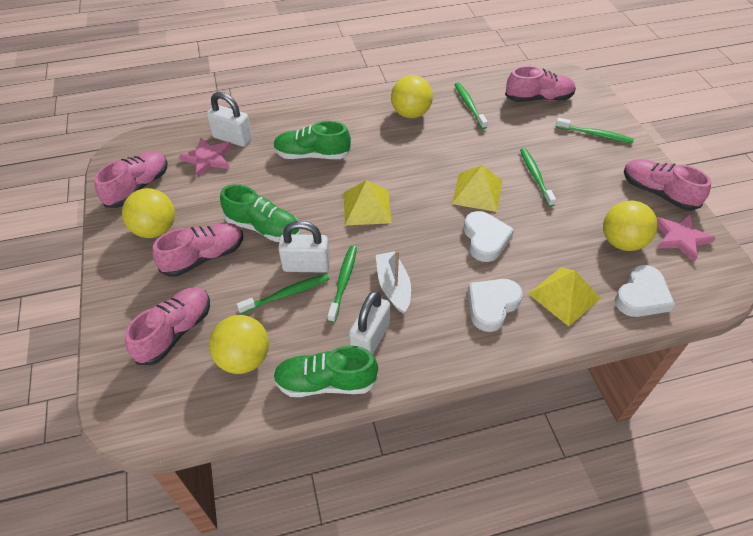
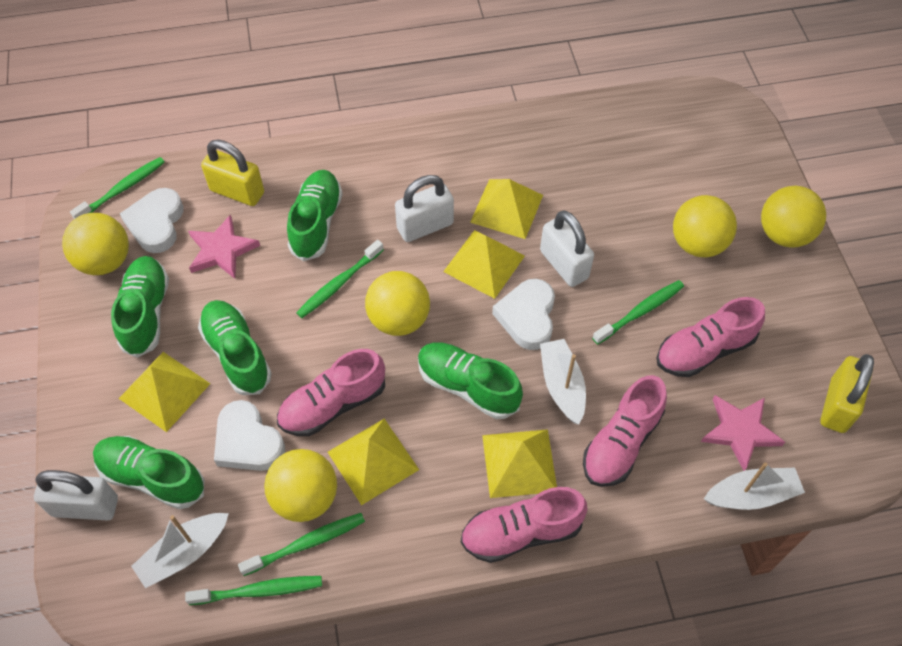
green shoe: 3 -> 5
pink shoe: 5 -> 4
white boat: 1 -> 3
yellow ball: 4 -> 5
yellow padlock: 0 -> 2
yellow pyramid: 3 -> 5

